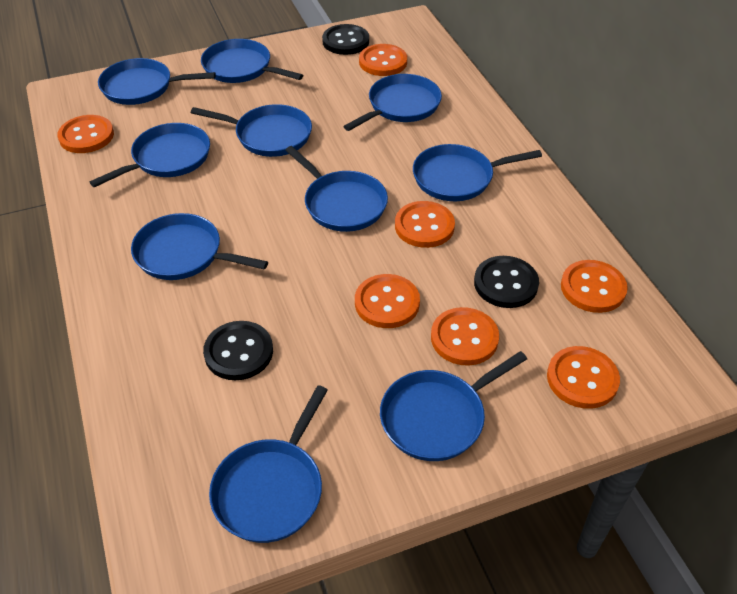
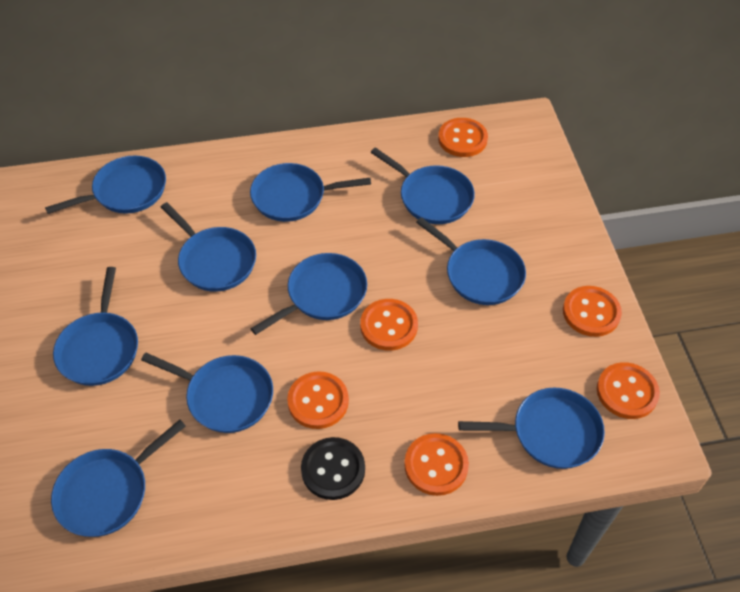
black button: 3 -> 1
orange button: 7 -> 6

